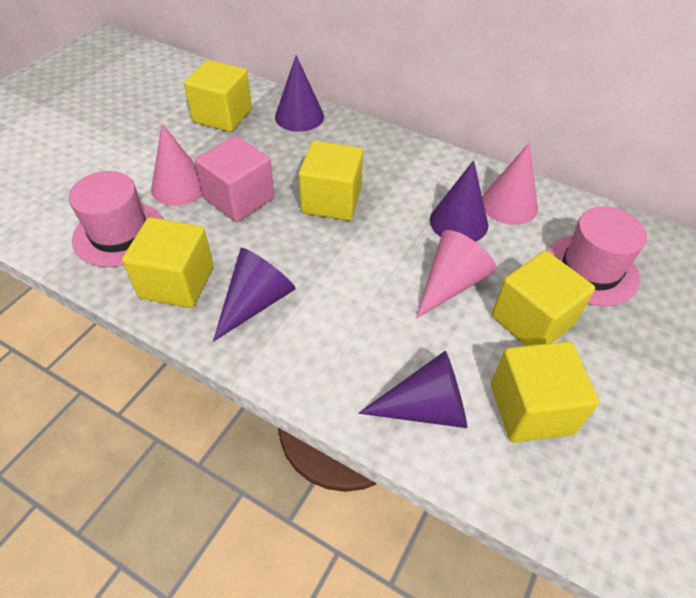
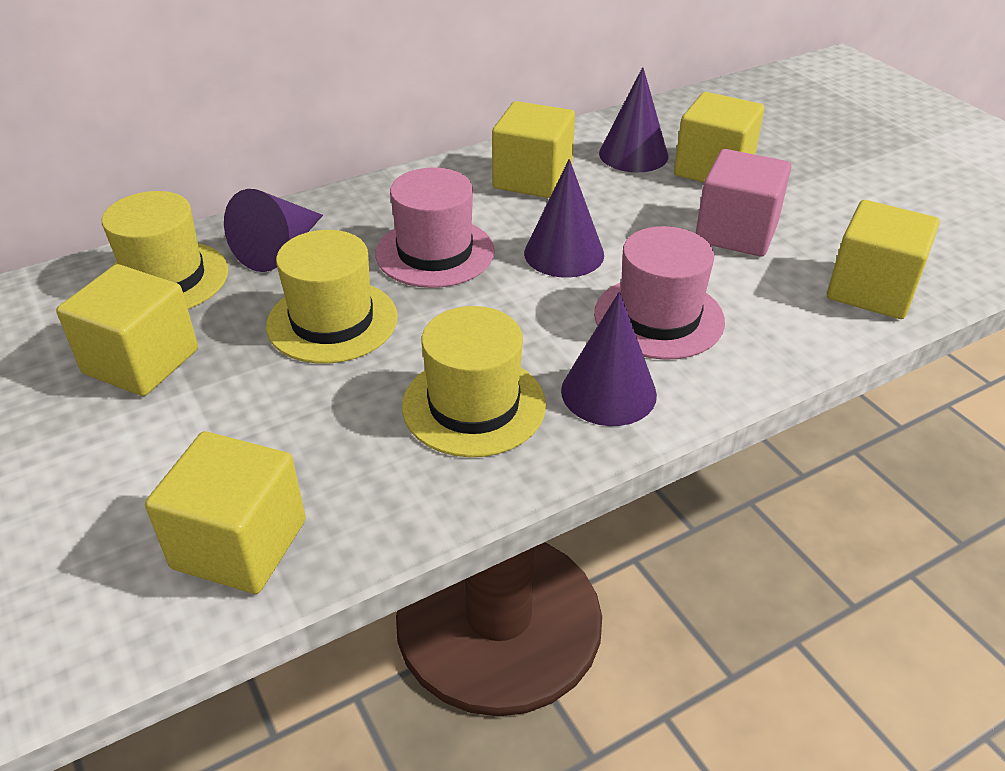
pink cone: 3 -> 0
yellow hat: 0 -> 3

